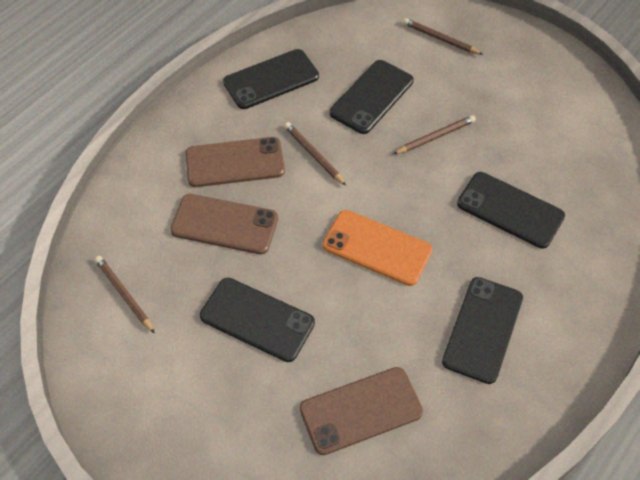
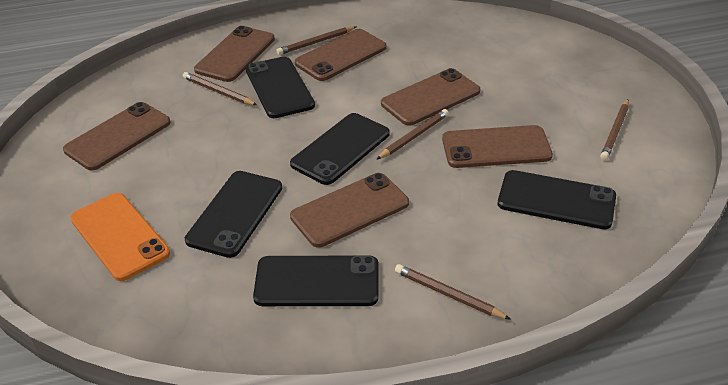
brown pencil: 4 -> 5
brown phone: 3 -> 6

